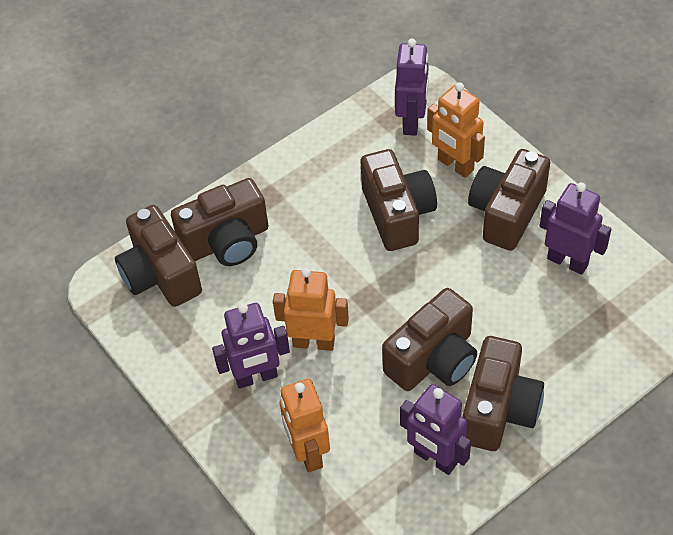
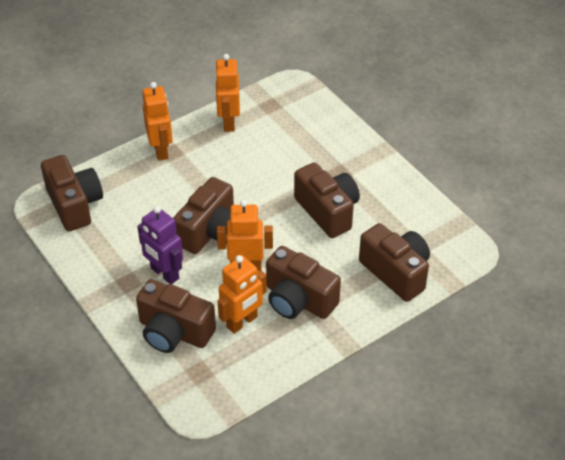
orange robot: 3 -> 4
purple robot: 4 -> 1

